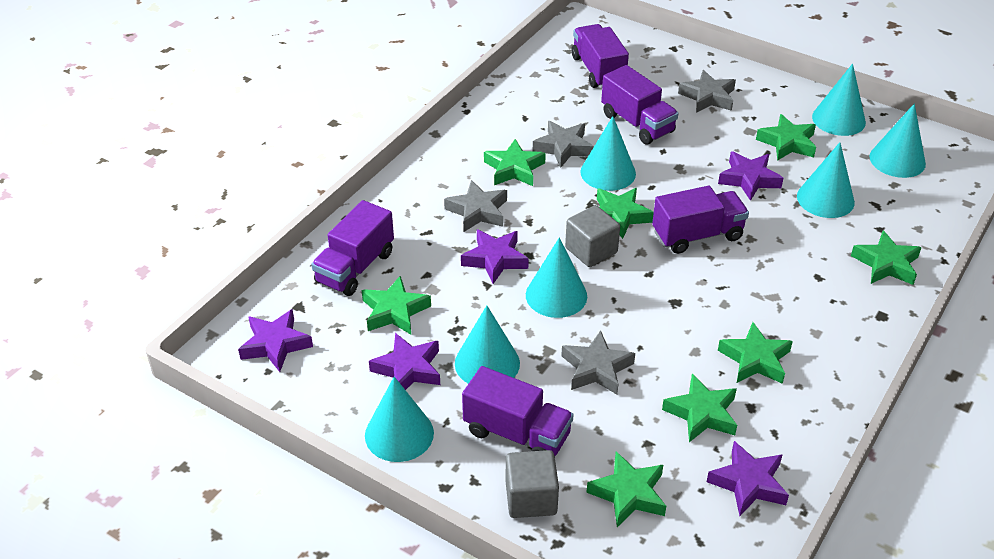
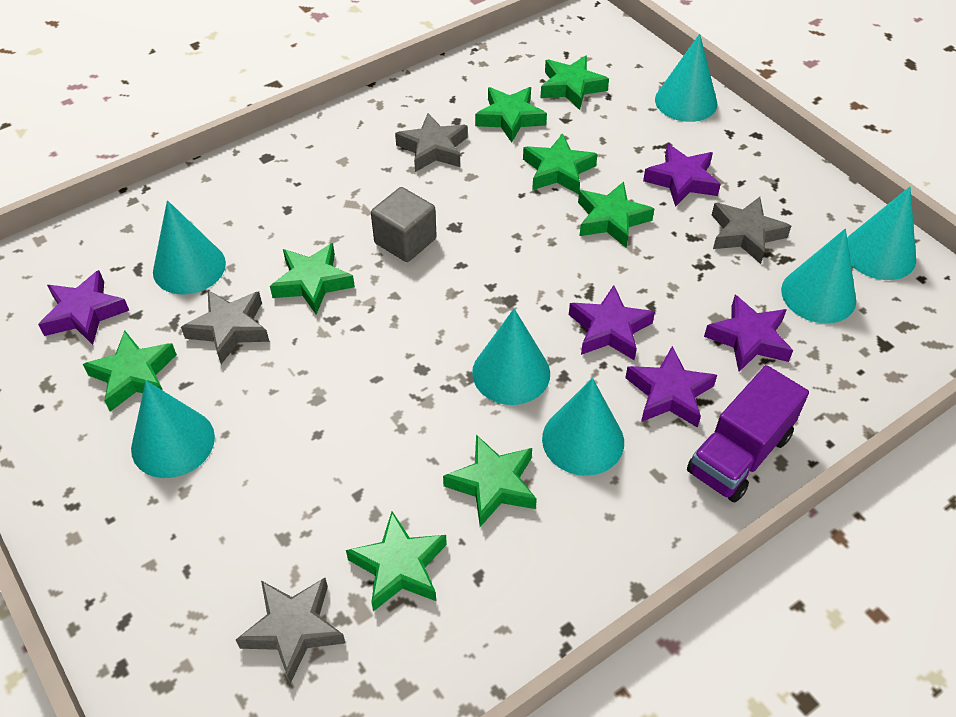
grey cube: 2 -> 1
purple truck: 5 -> 1

